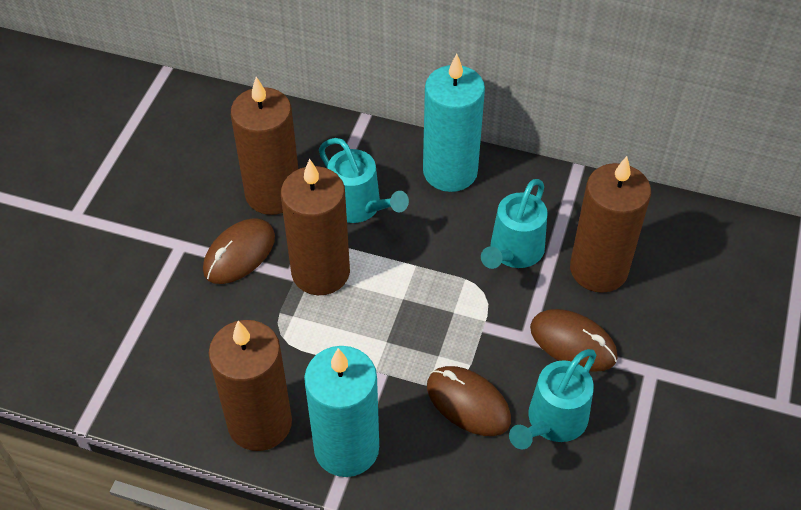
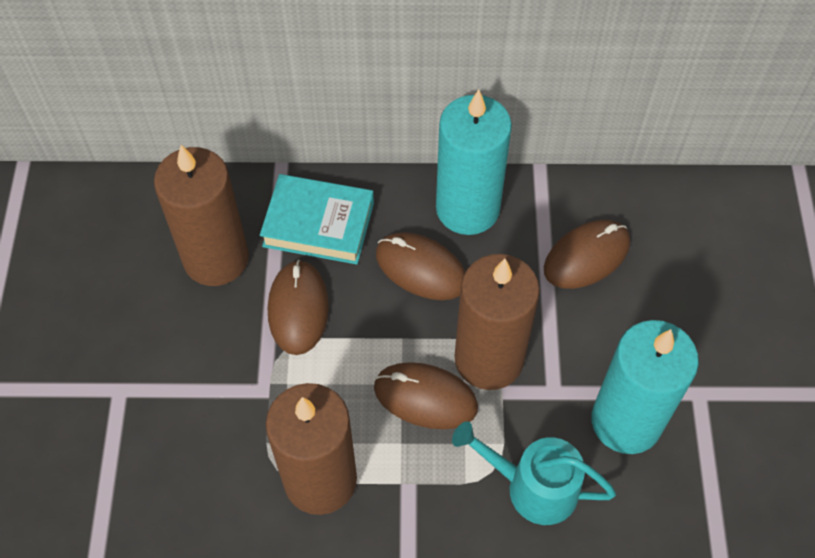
brown candle: 4 -> 3
brown mouse: 3 -> 4
turquoise book: 0 -> 1
turquoise watering can: 3 -> 1

